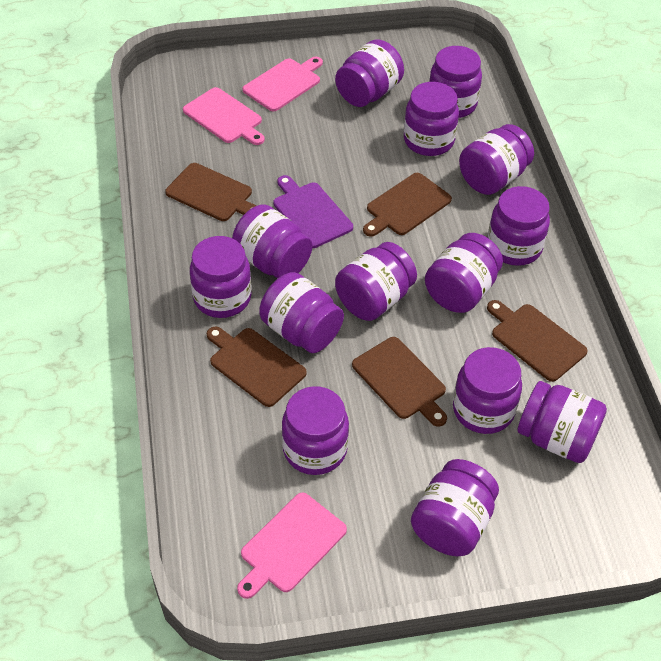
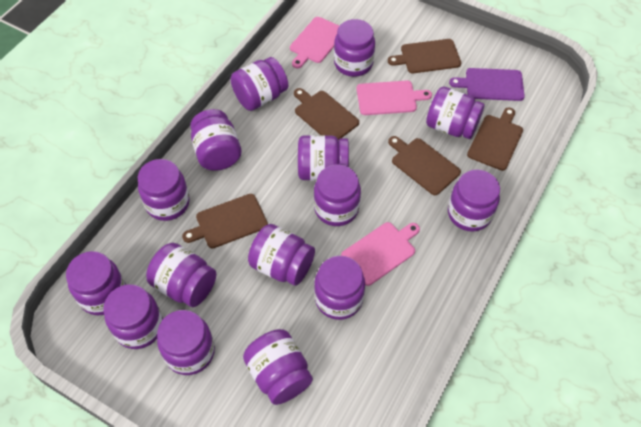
purple jar: 14 -> 15

